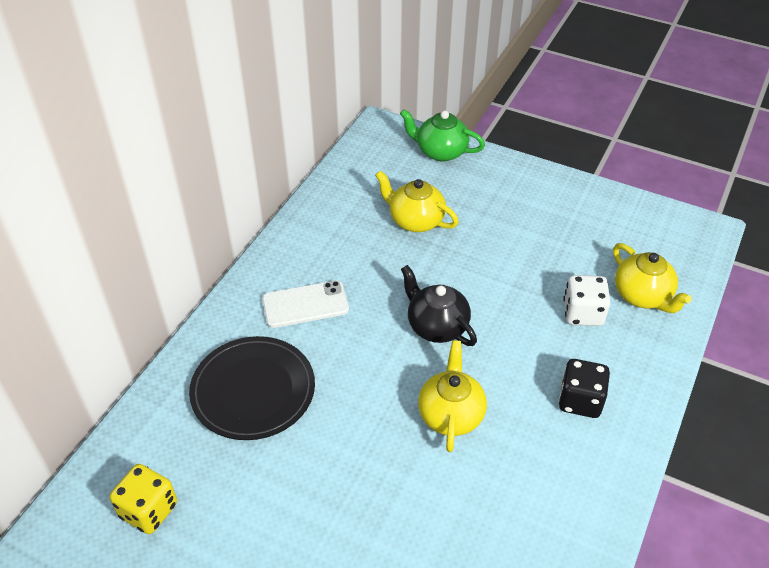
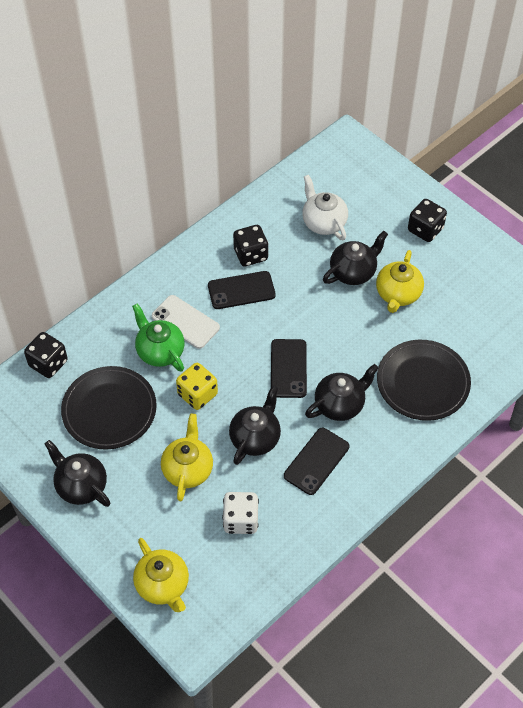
black dice: 1 -> 3
black phone: 0 -> 3
black plate: 1 -> 2
black teapot: 1 -> 4
white teapot: 0 -> 1

